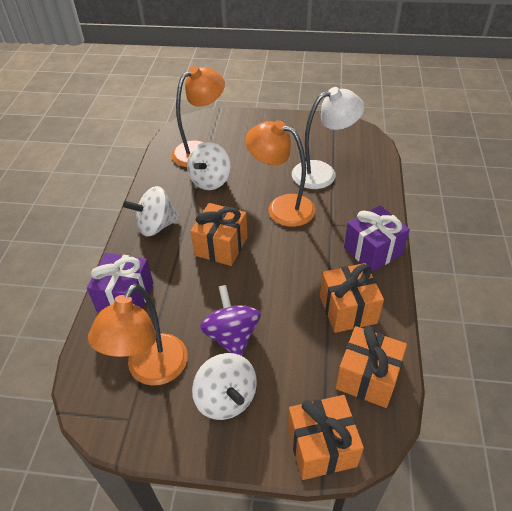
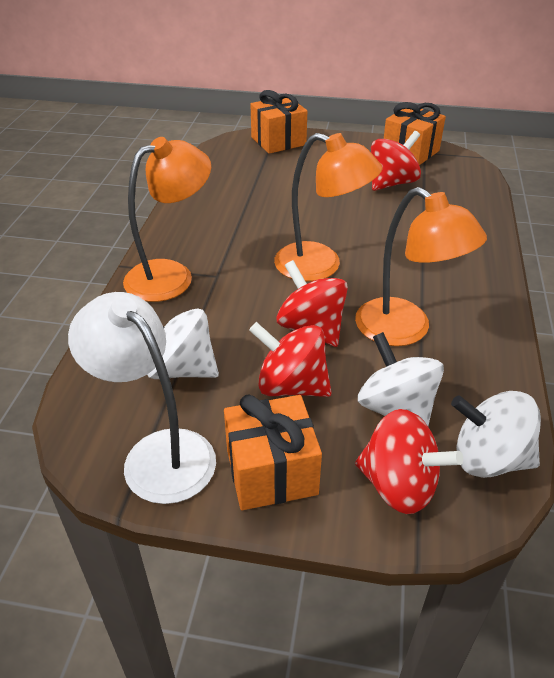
orange gift: 4 -> 3
purple gift: 2 -> 0
purple spinning top: 1 -> 0
red spinning top: 0 -> 4

